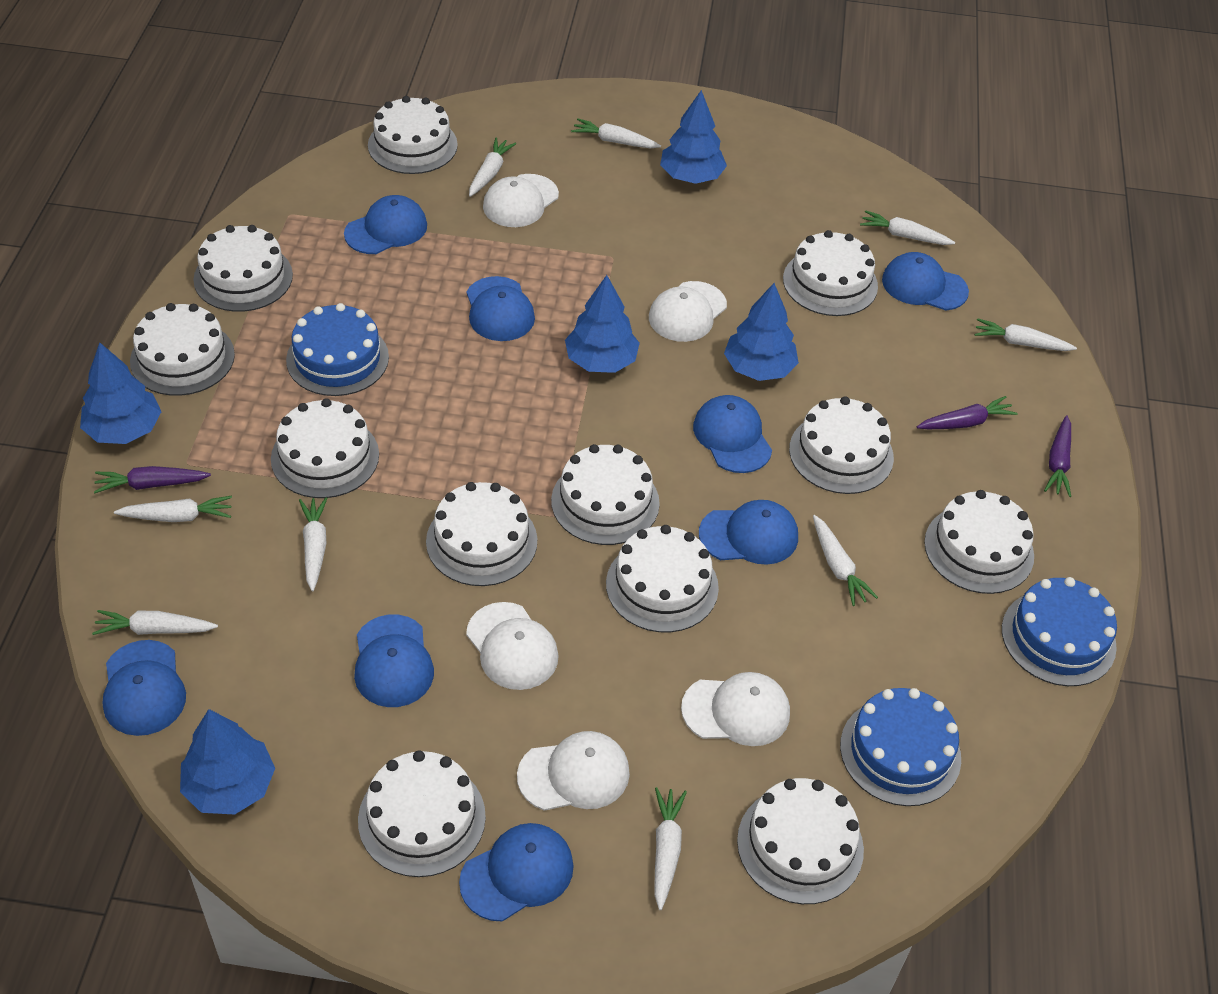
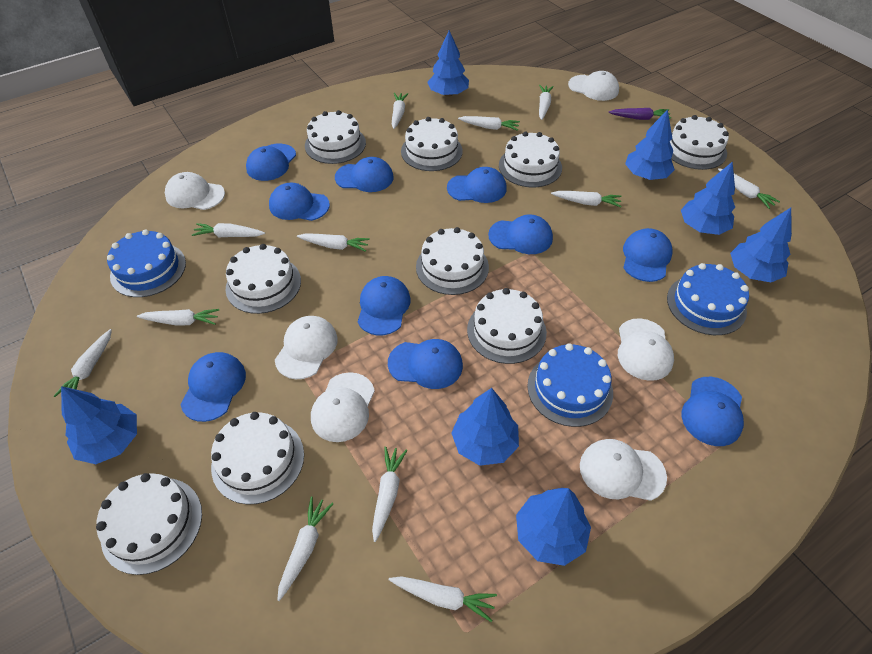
blue cap: 8 -> 10
blue tree: 5 -> 7
purple carrot: 3 -> 1
white cake: 12 -> 9
white cap: 5 -> 6
white carrot: 9 -> 12

